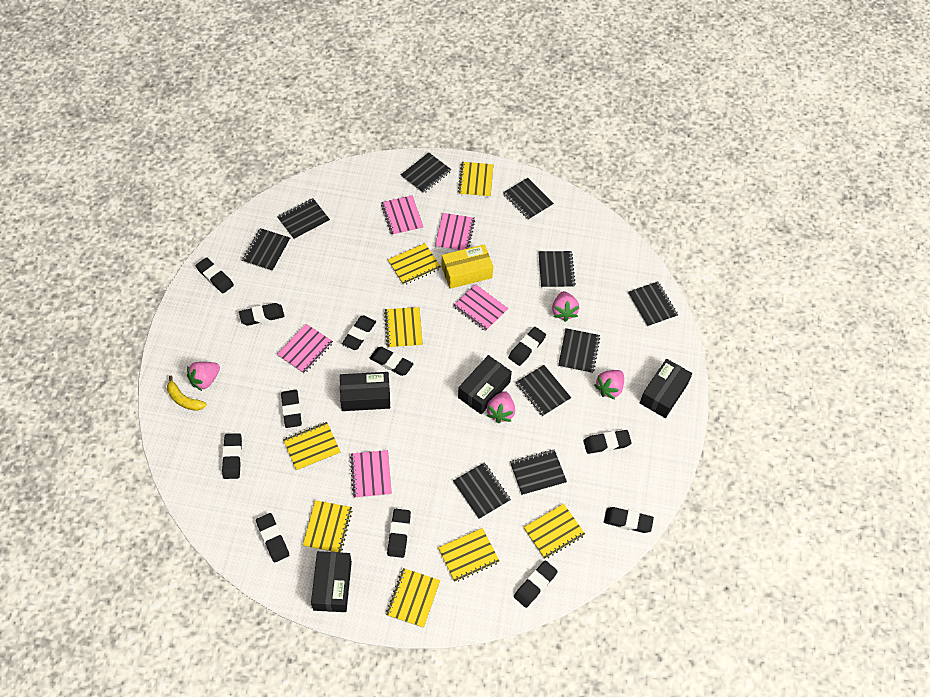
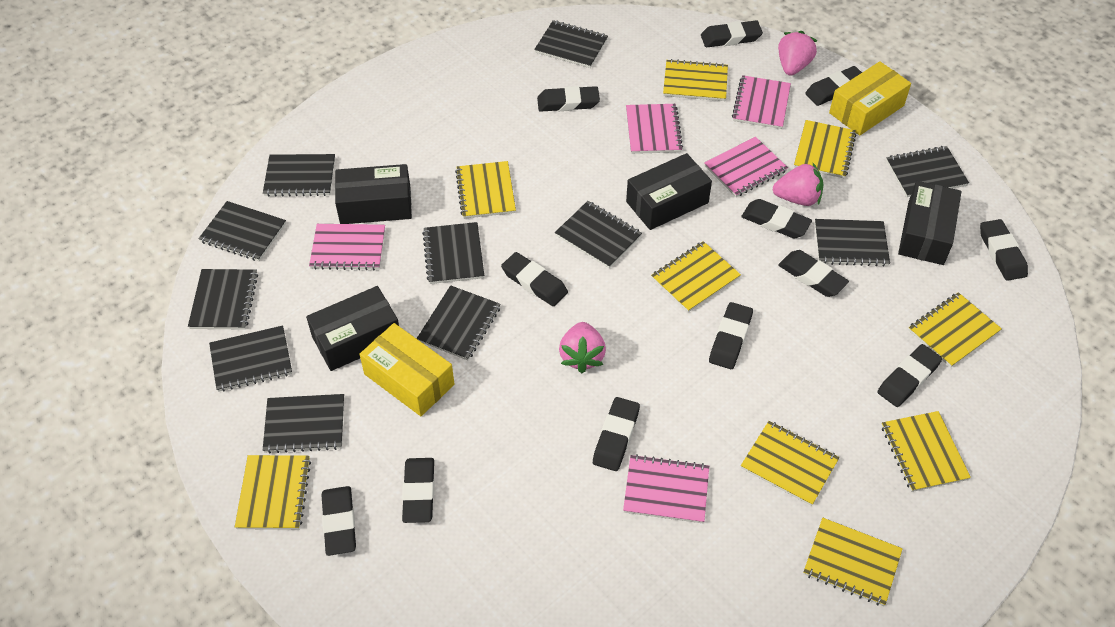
black notebook: 10 -> 11
pink strawberry: 4 -> 3
yellow banana: 1 -> 0
yellow box: 1 -> 2
yellow notebook: 8 -> 9

